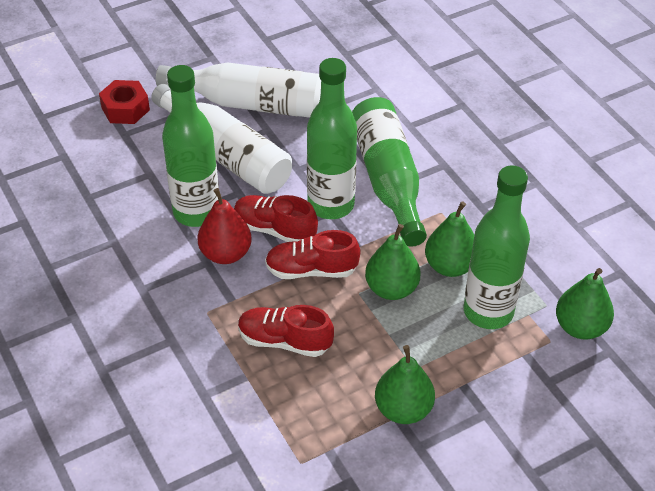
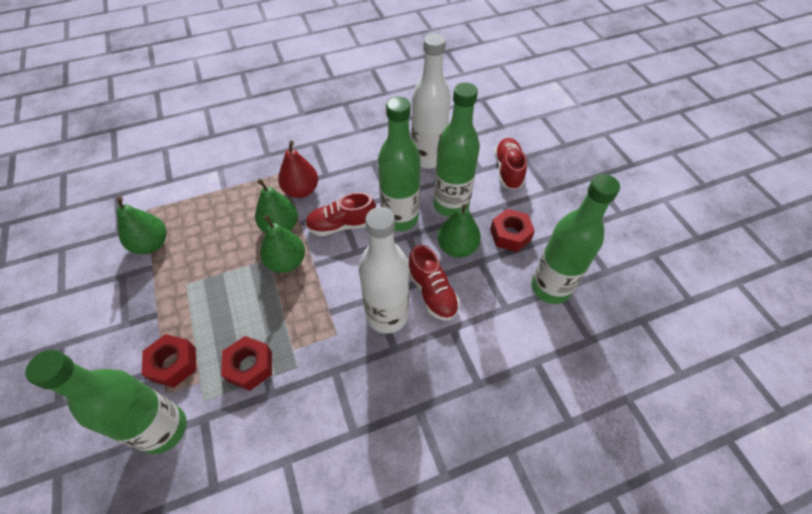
red nut: 1 -> 3

